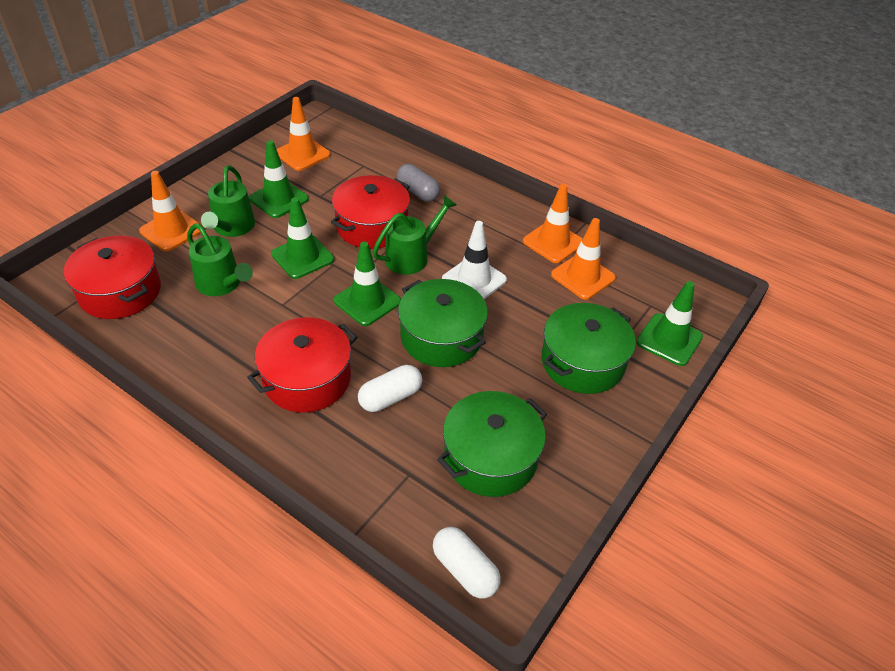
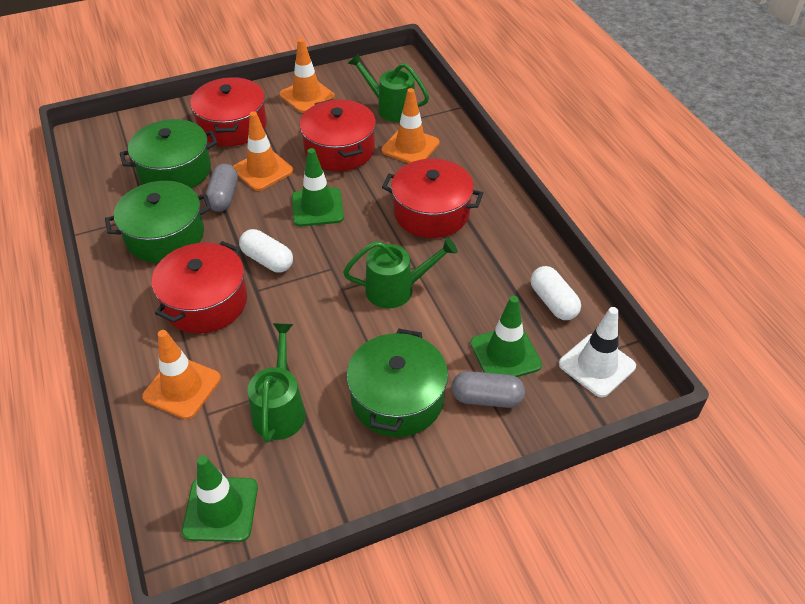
green traffic cone: 4 -> 3
grey capsule: 1 -> 2
red pot: 3 -> 4

